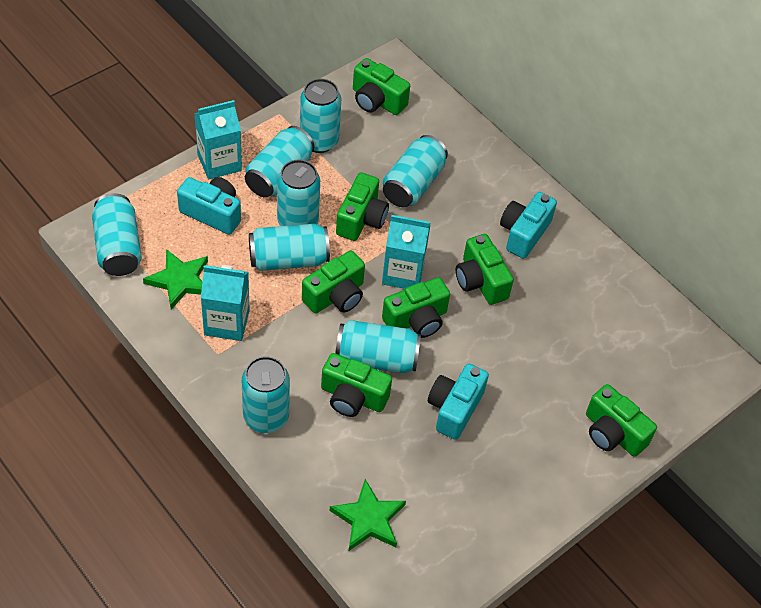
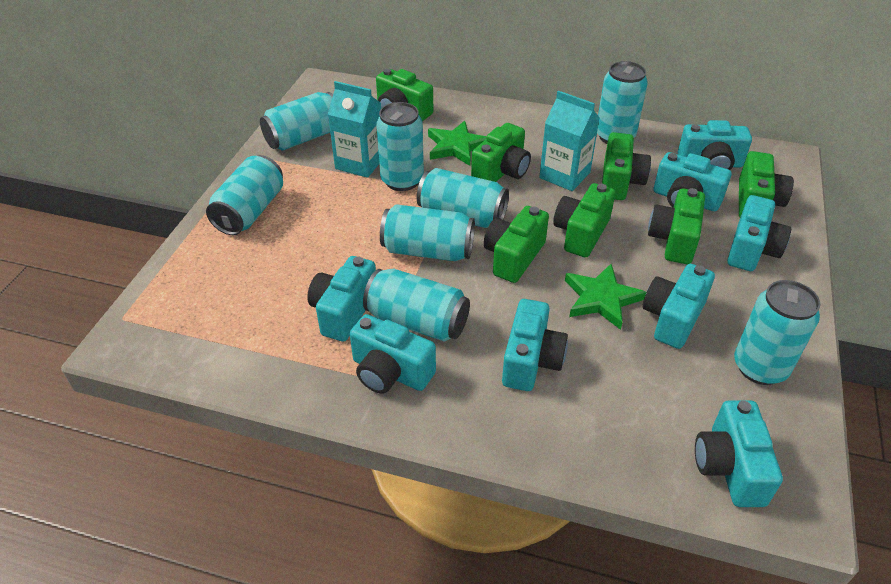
turquoise camera: 3 -> 8
turquoise carton: 3 -> 2

